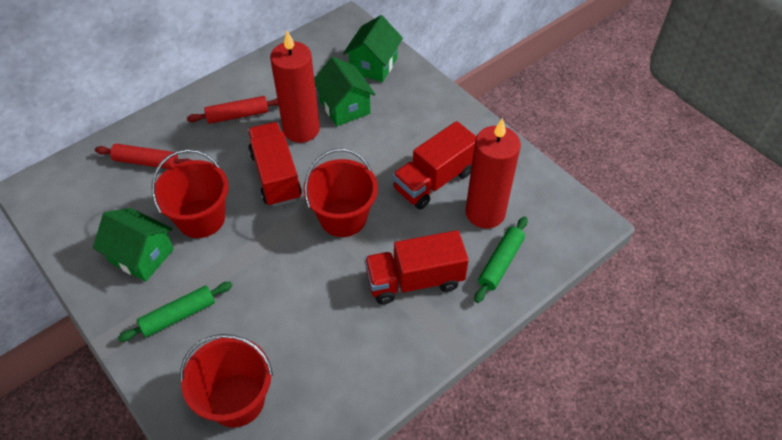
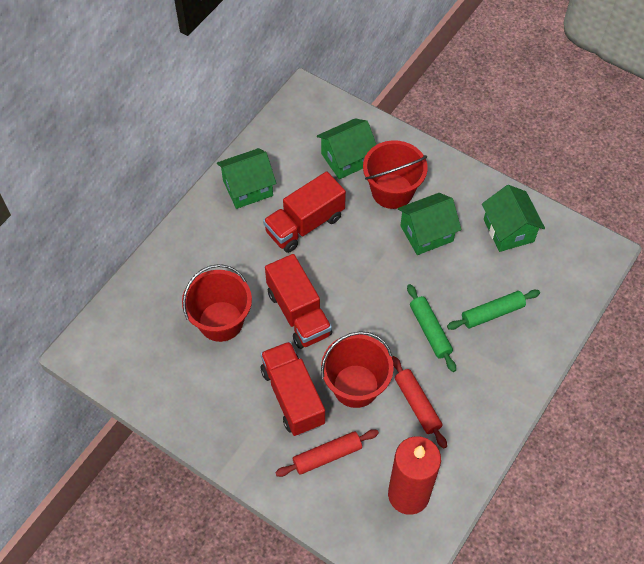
green house: 3 -> 4
red candle: 2 -> 1

